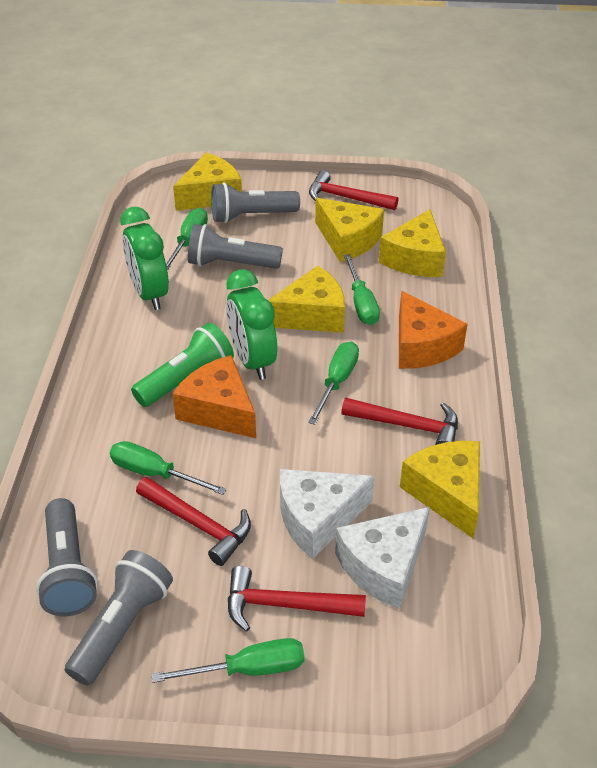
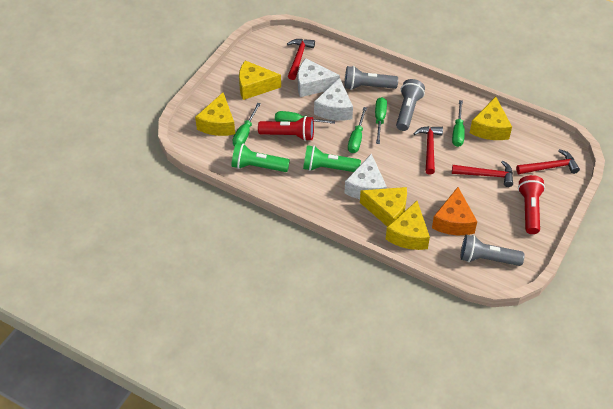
green clock: 2 -> 0
green flashlight: 1 -> 2
grey flashlight: 4 -> 3
orange cheese: 2 -> 1
red flashlight: 0 -> 2
white cheese: 2 -> 3

